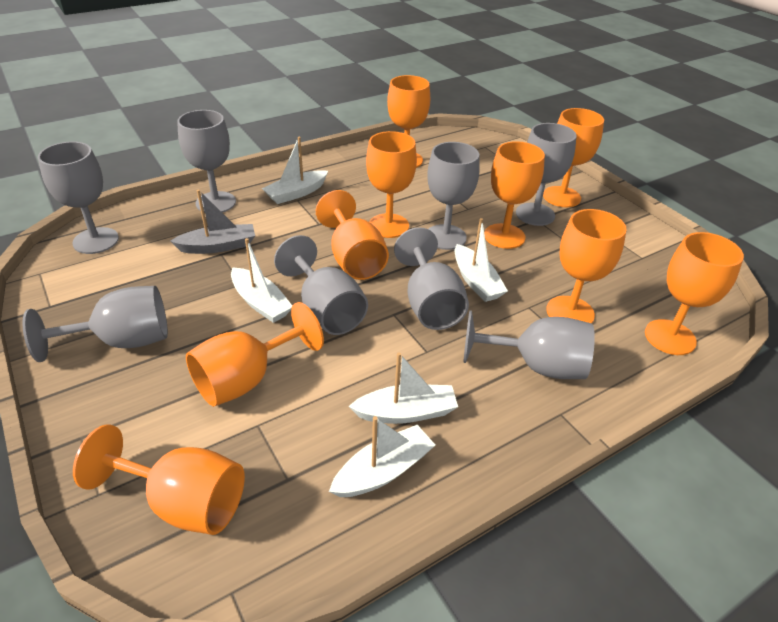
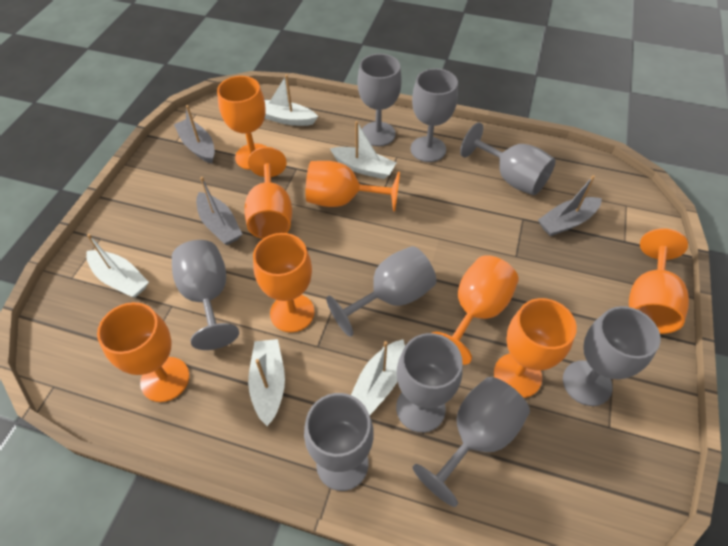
grey boat: 1 -> 3
grey goblet: 8 -> 9
orange goblet: 9 -> 8

